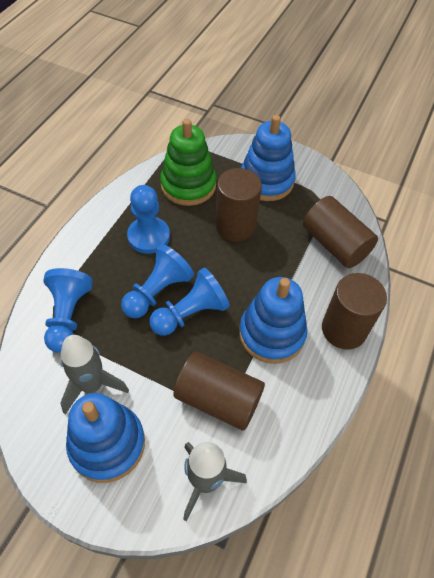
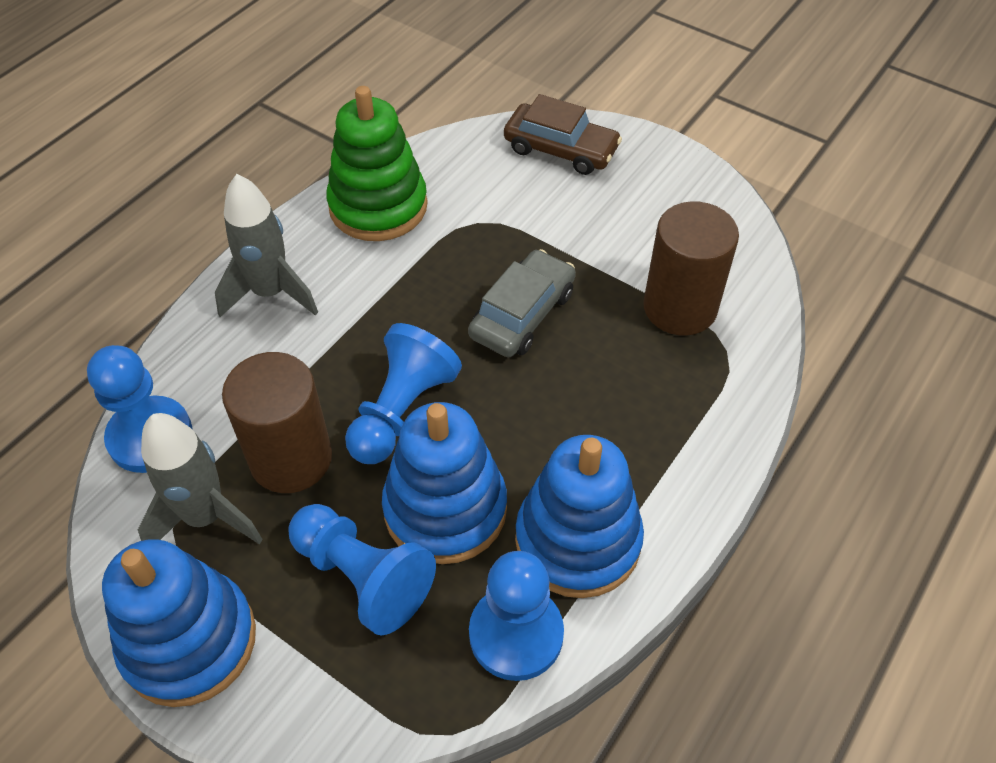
brown car: 0 -> 1
brown cylinder: 4 -> 2
grey car: 0 -> 1

